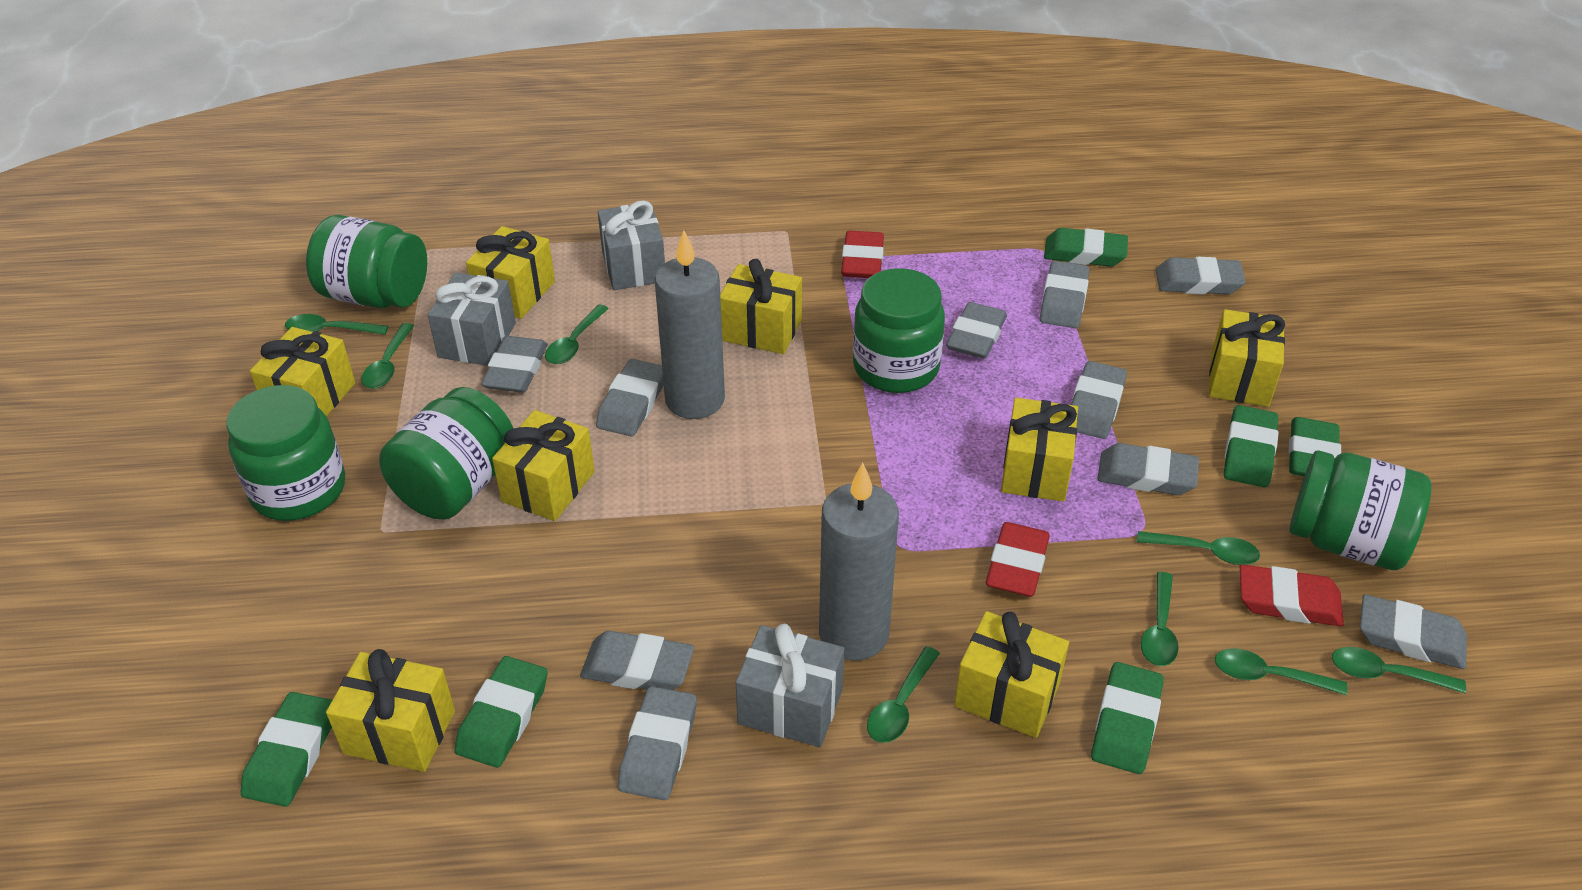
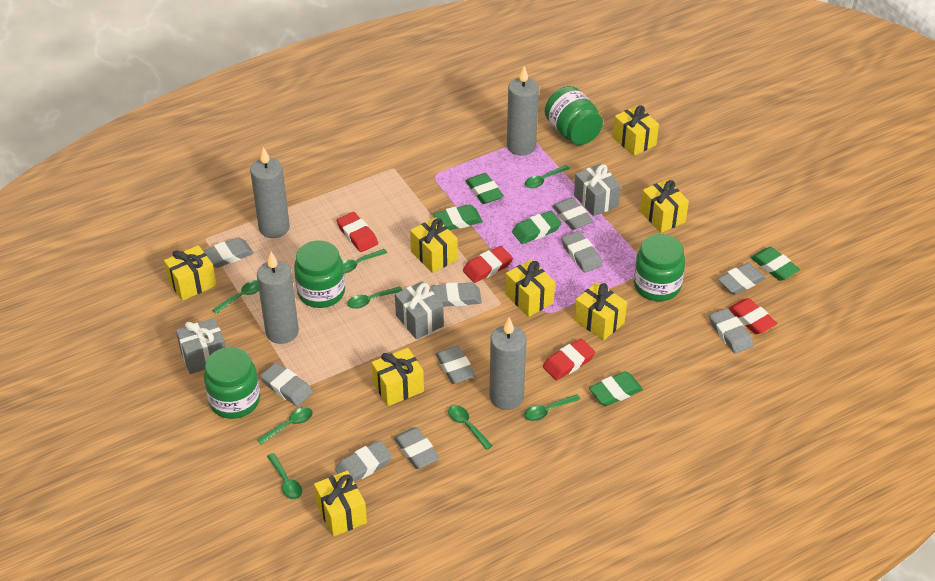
green eraser: 6 -> 5
green jar: 5 -> 4
grey candle: 2 -> 4
red eraser: 3 -> 4

